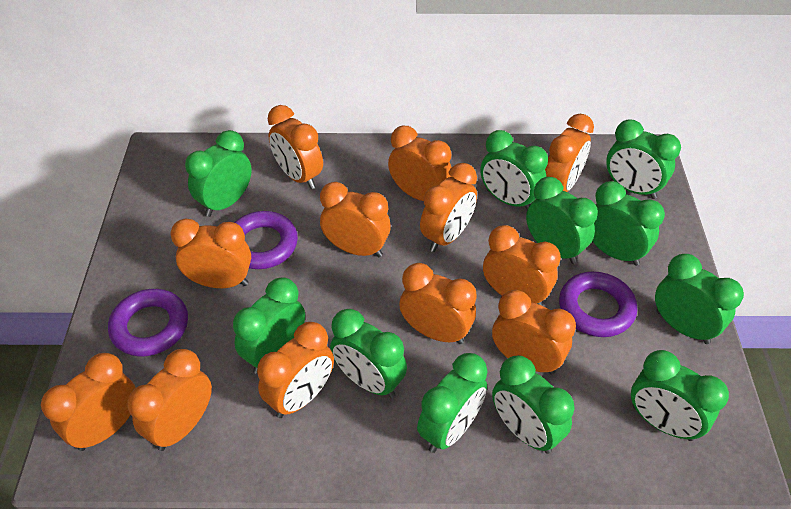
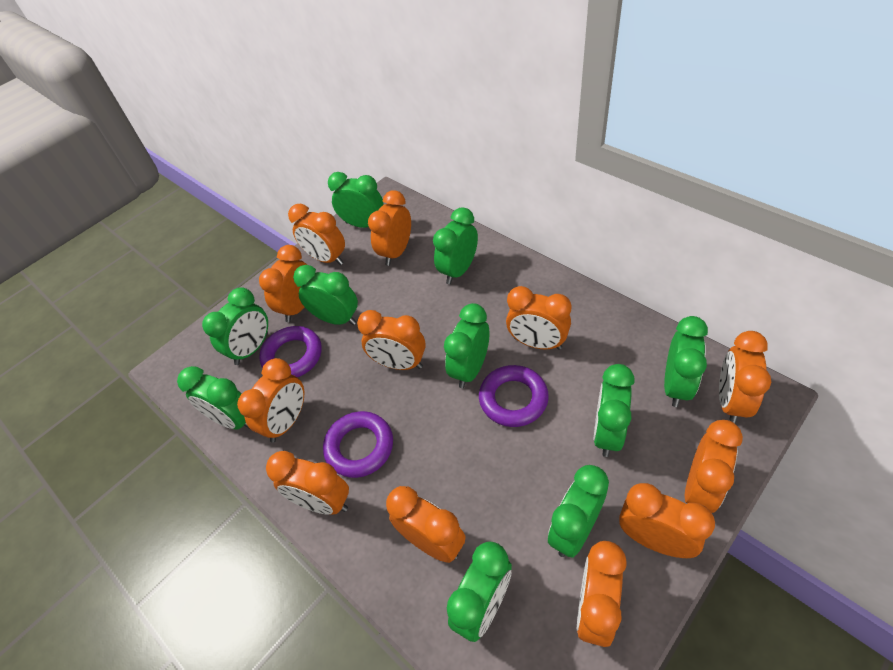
green clock: 11 -> 10

